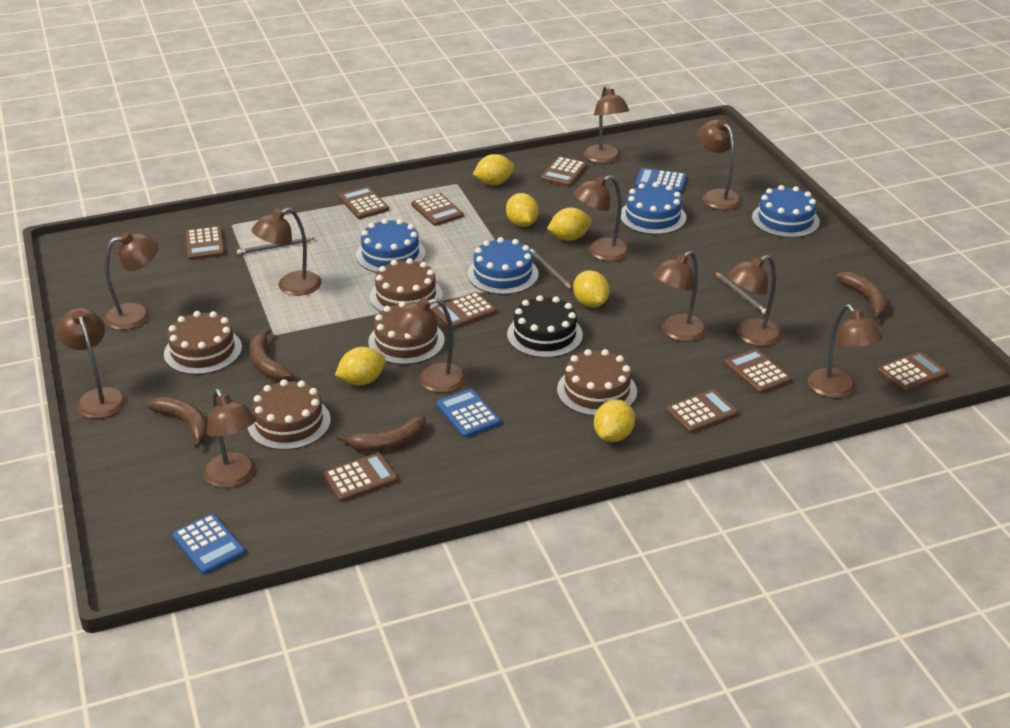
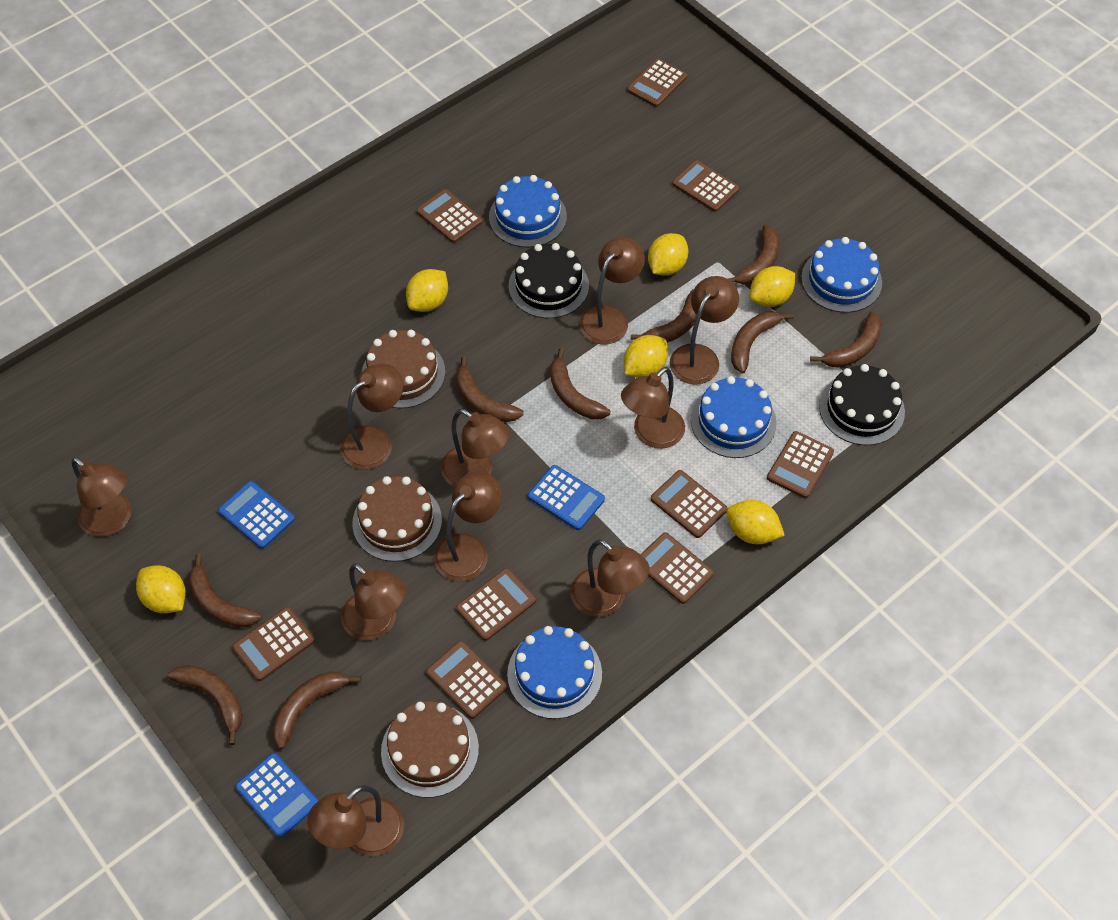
black cake: 1 -> 2
brown banana: 4 -> 9
brown cake: 5 -> 3
brown lamp: 11 -> 10
grey pencil: 3 -> 0

